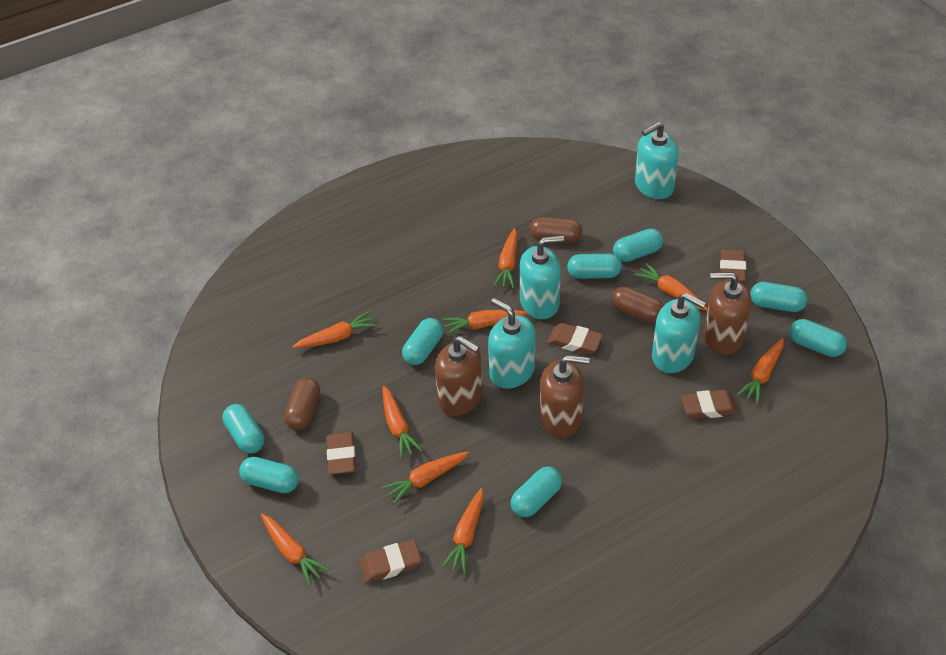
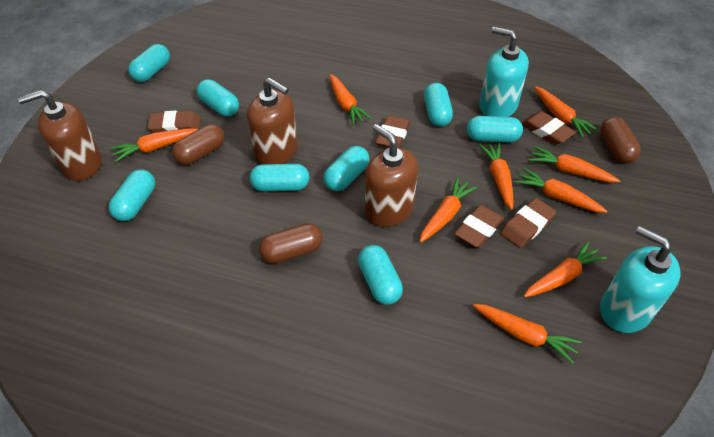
turquoise soap dispenser: 4 -> 2

